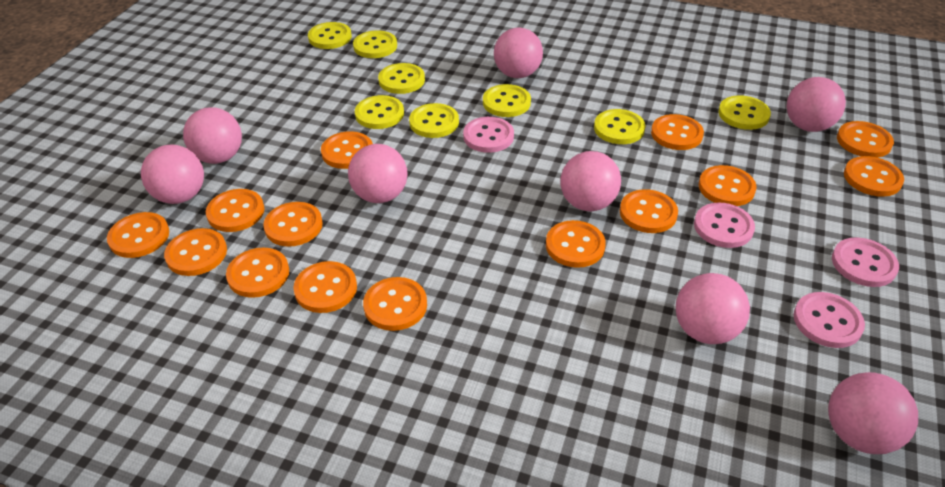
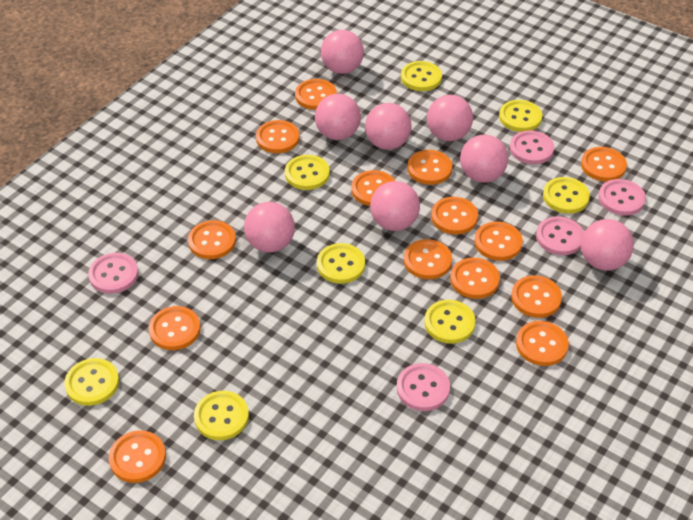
pink button: 4 -> 5

